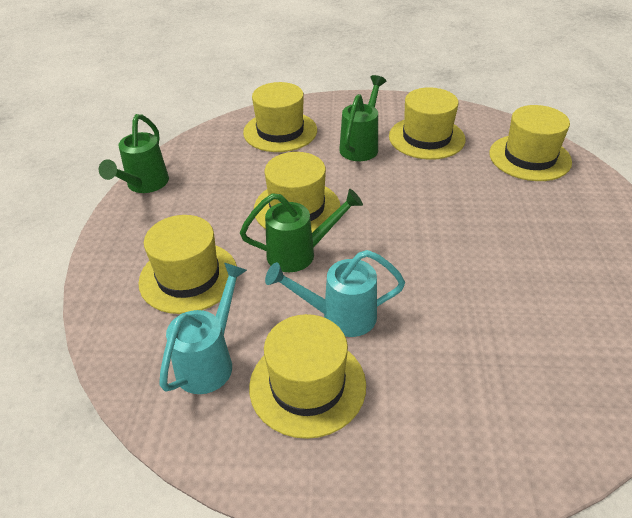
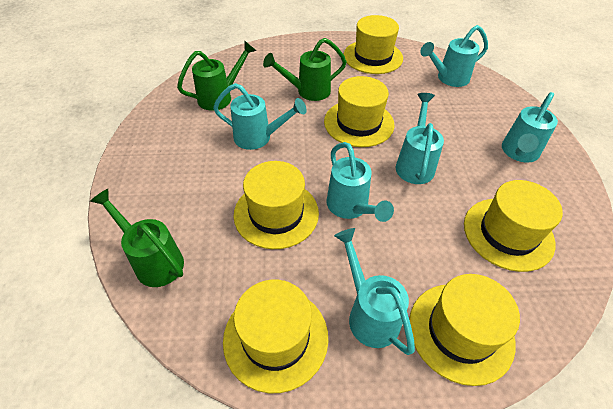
turquoise watering can: 2 -> 6

